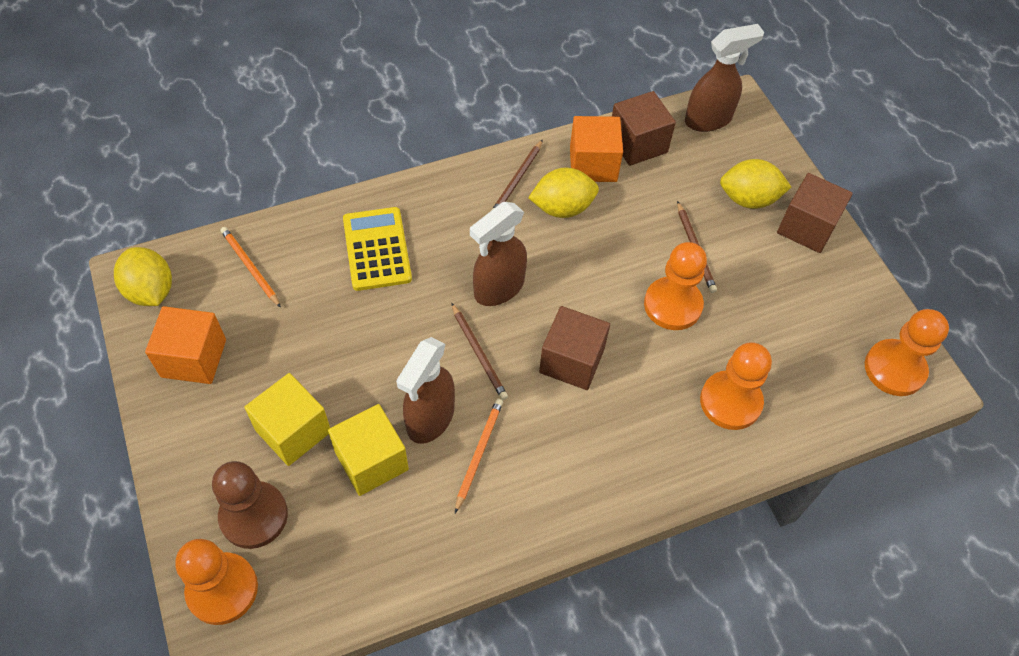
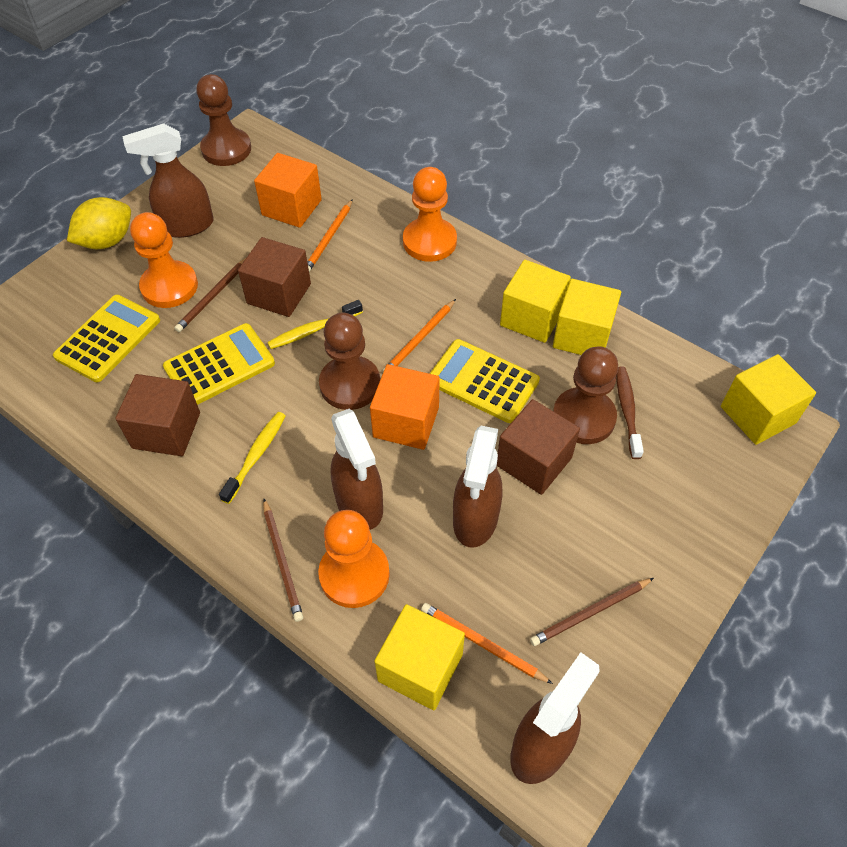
brown pawn: 1 -> 3
brown spray bottle: 3 -> 4
brown toothbrush: 0 -> 1
orange pawn: 4 -> 3
orange pencil: 2 -> 3
yellow calculator: 1 -> 3
yellow cube: 2 -> 4
yellow lemon: 3 -> 1
yellow toothbrush: 0 -> 2

